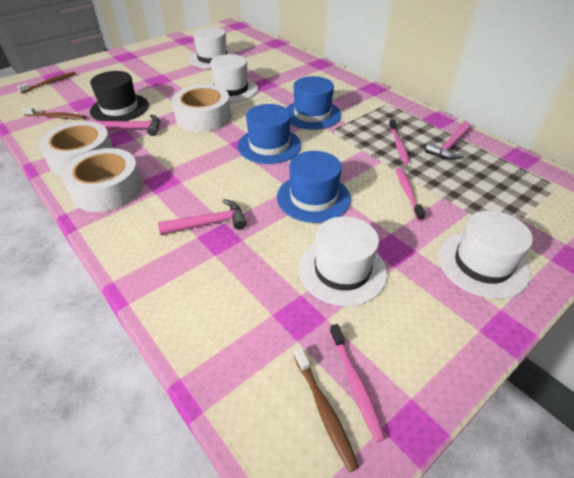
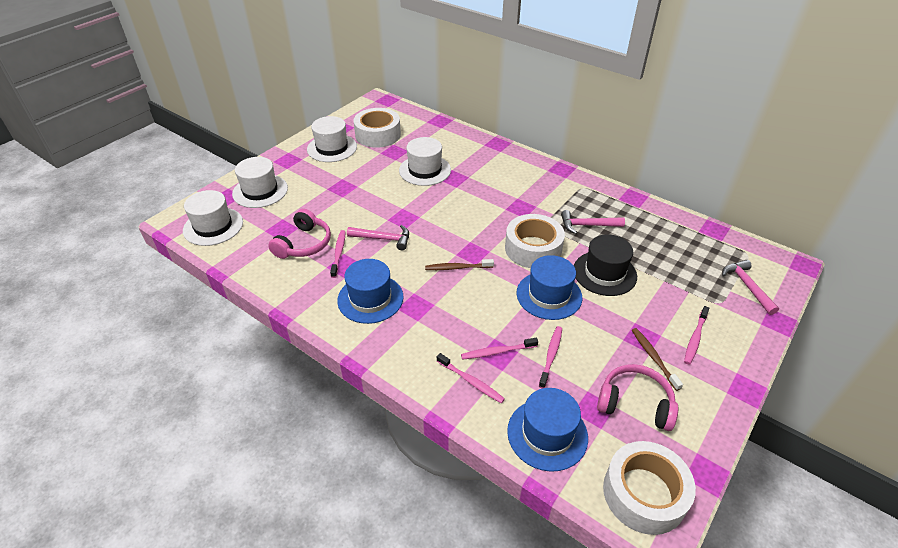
brown toothbrush: 3 -> 2
pink headphones: 0 -> 2
pink toothbrush: 3 -> 5

